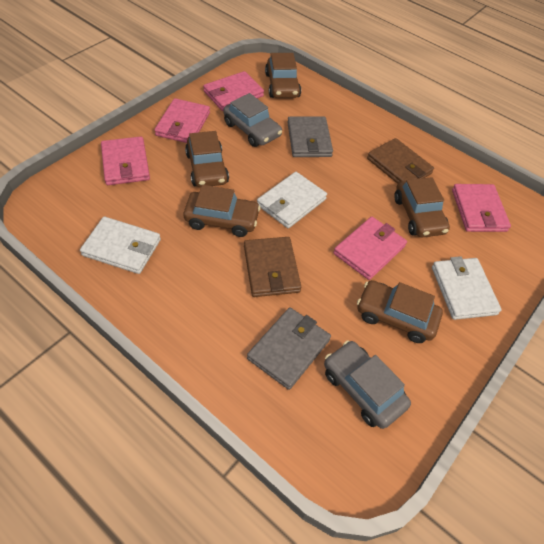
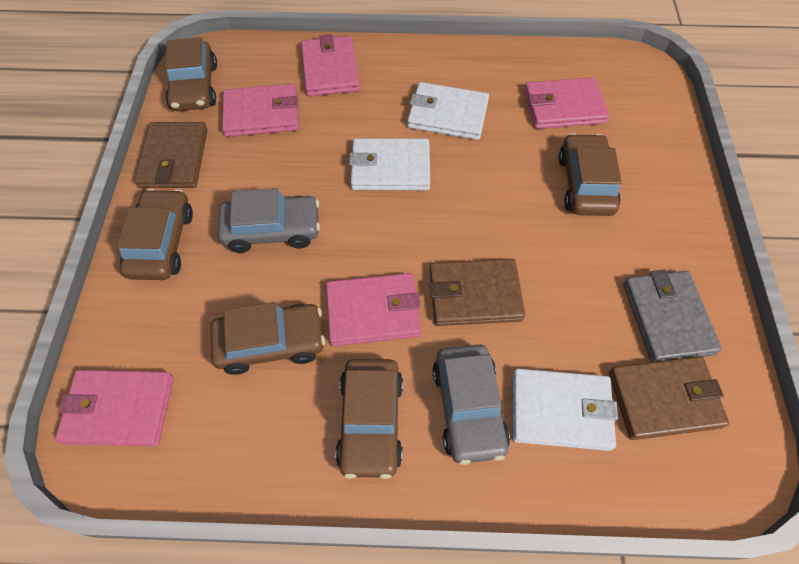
brown wallet: 2 -> 3
grey wallet: 2 -> 1

